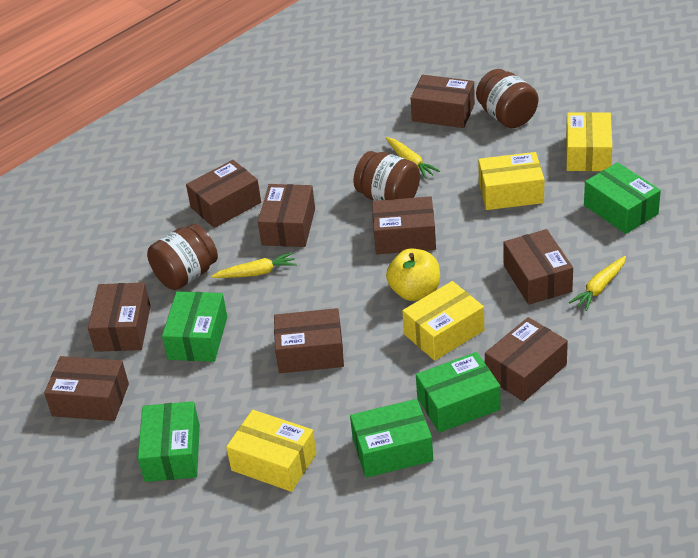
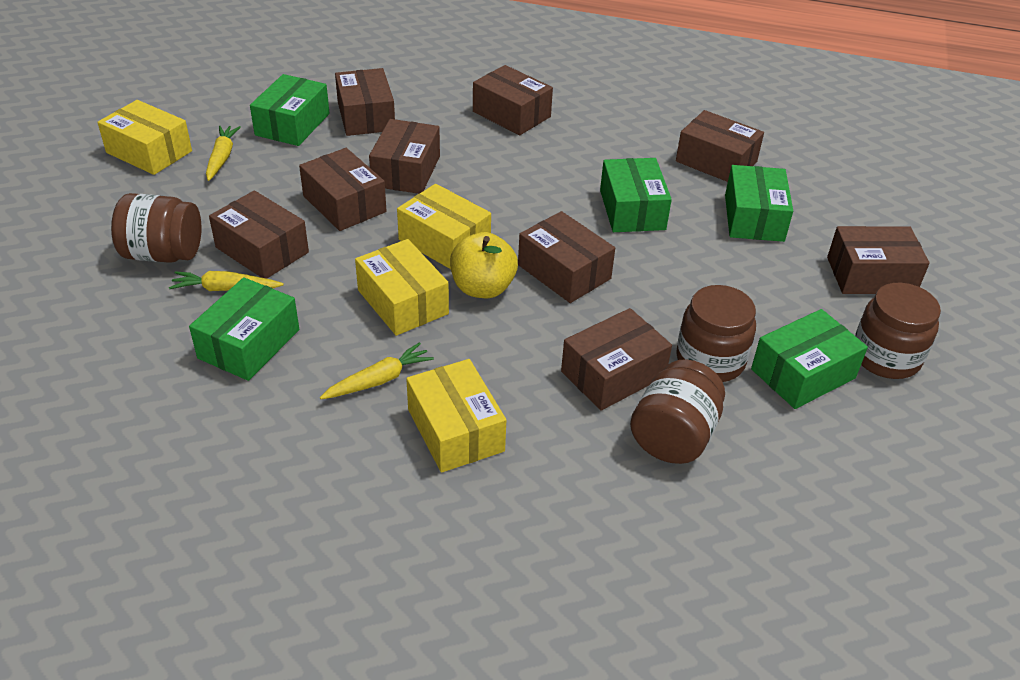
brown jar: 3 -> 4

